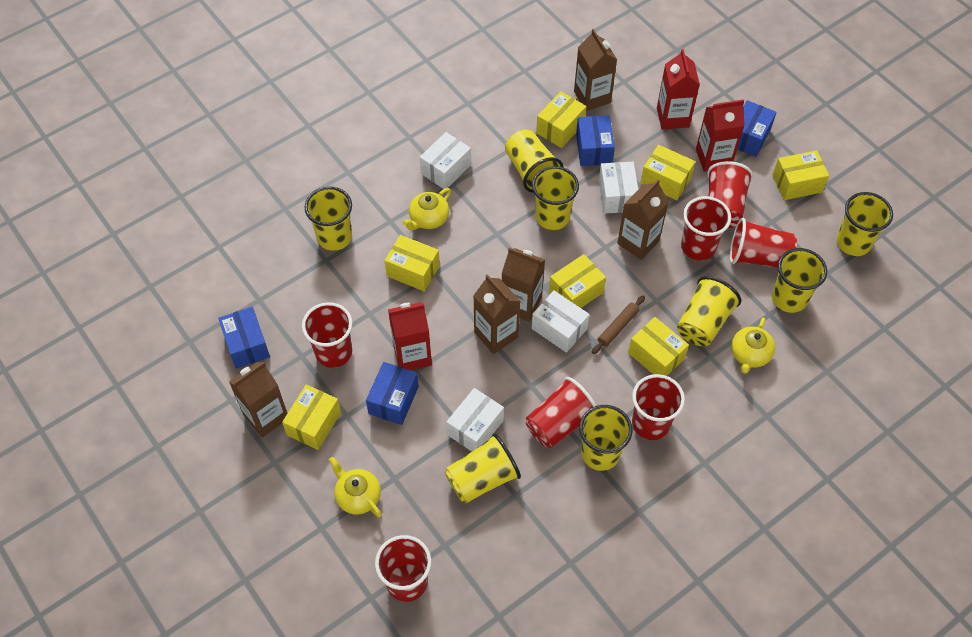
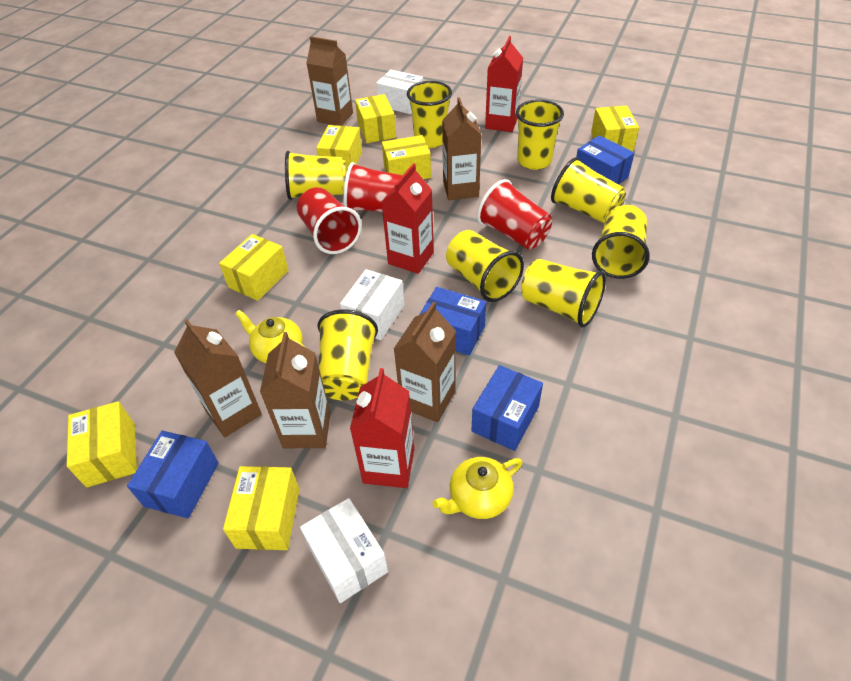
brown rolling pin: 1 -> 0
red cup: 7 -> 3
white box: 4 -> 3
yellow teapot: 3 -> 2

